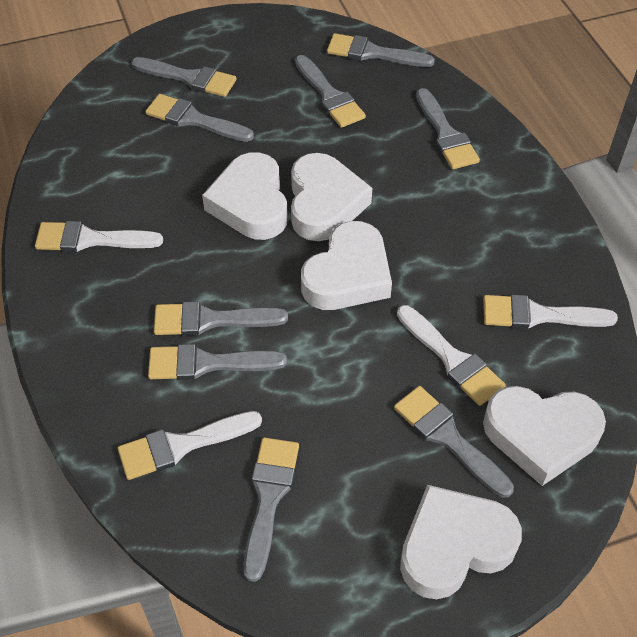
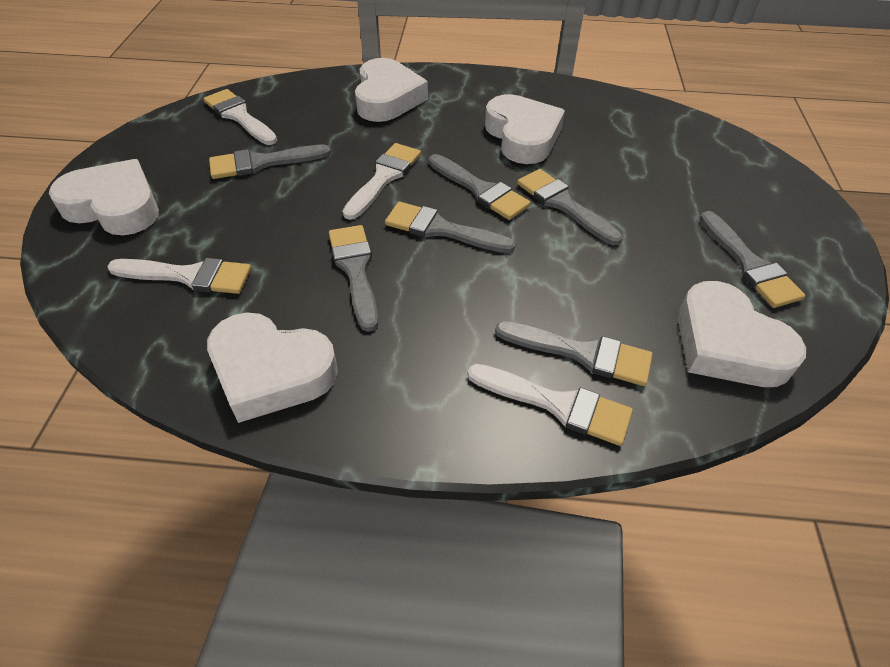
grey brush: 9 -> 7

